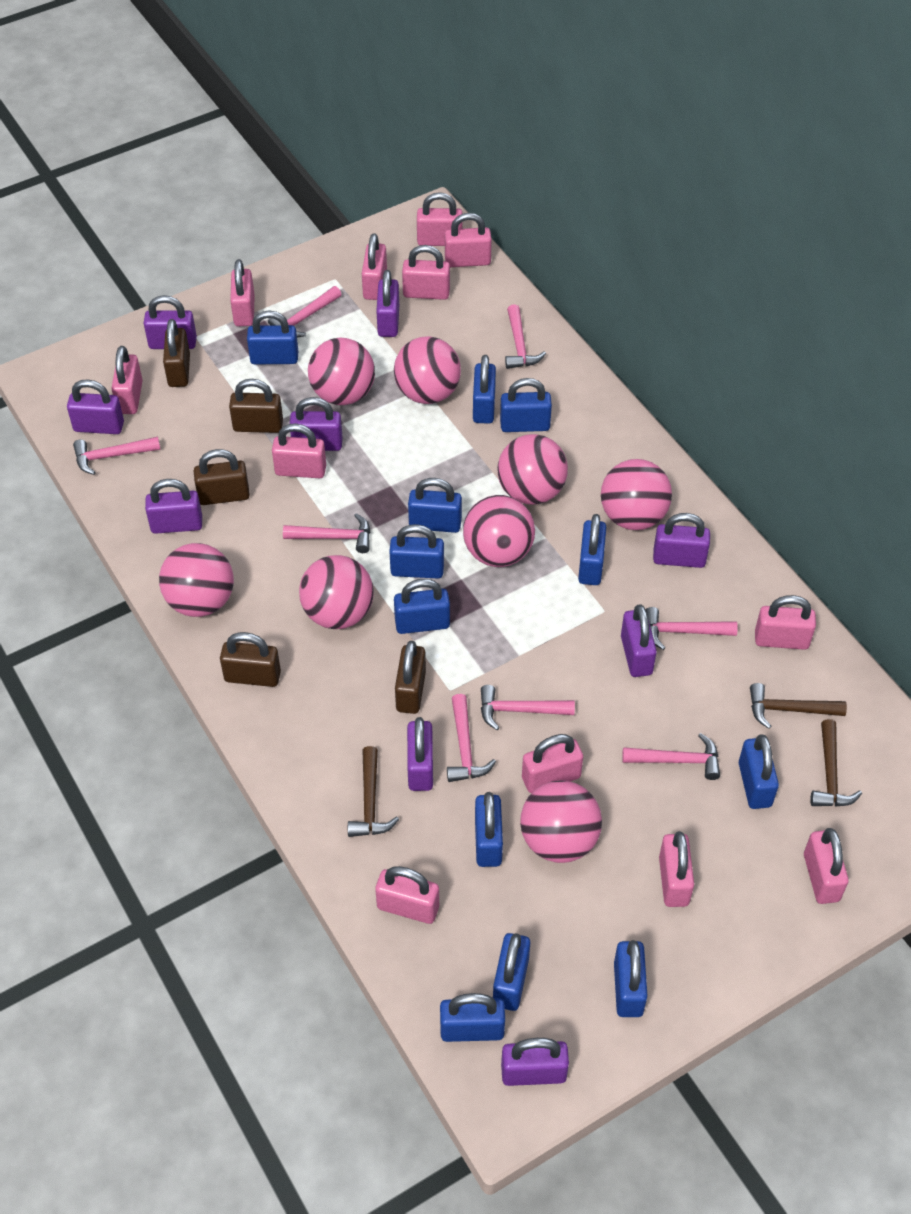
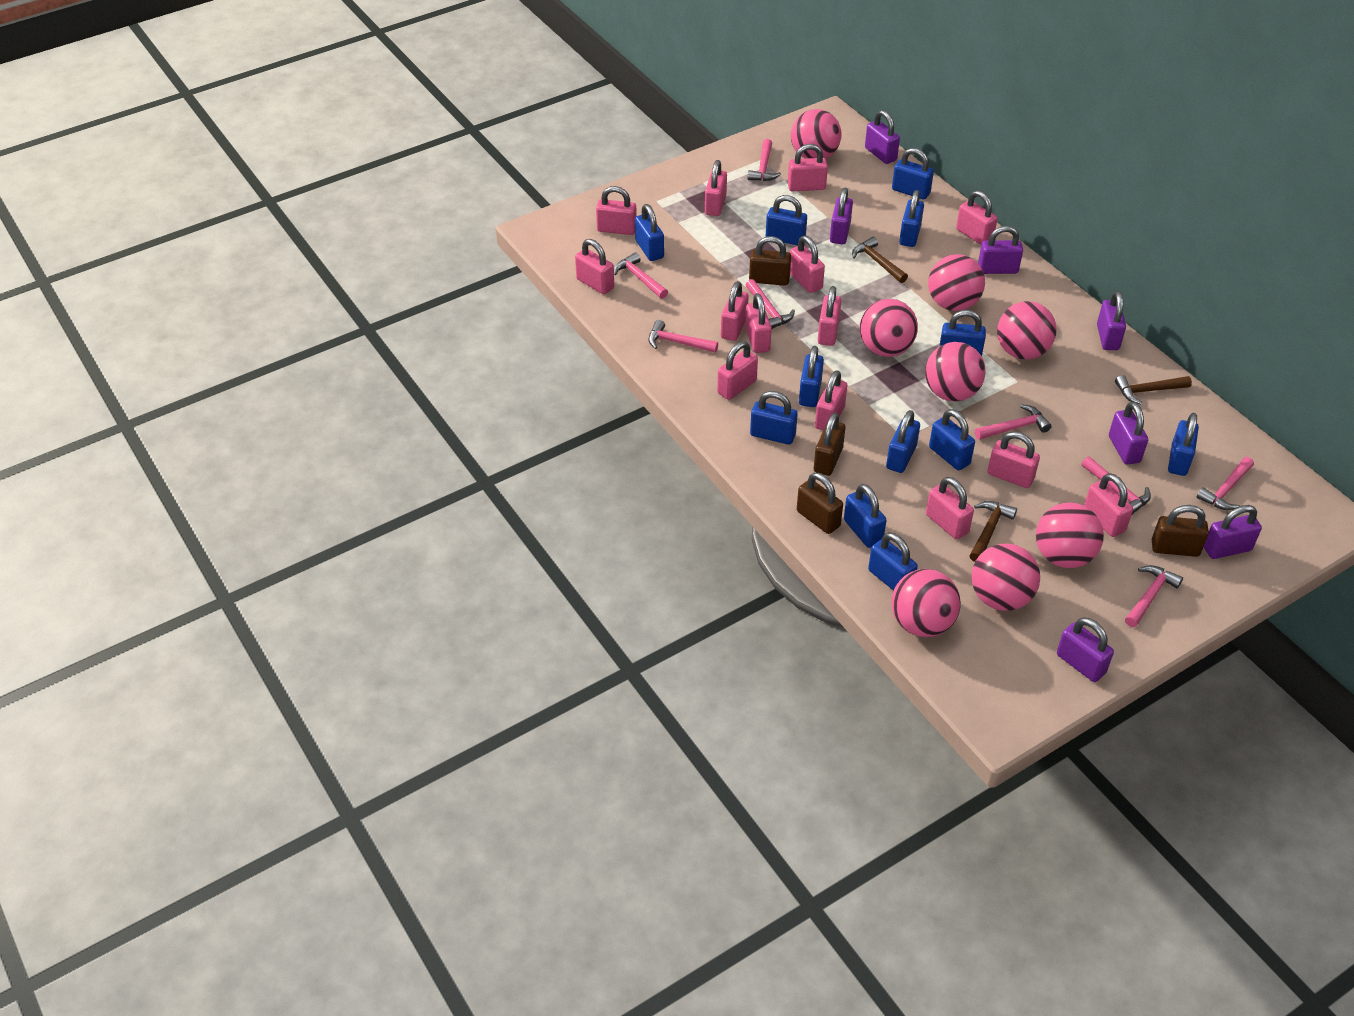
brown padlock: 5 -> 4
pink padlock: 12 -> 14
purple padlock: 9 -> 7

